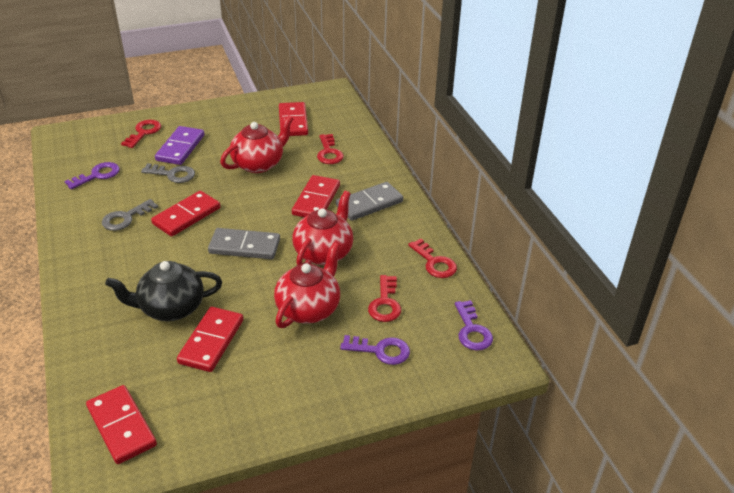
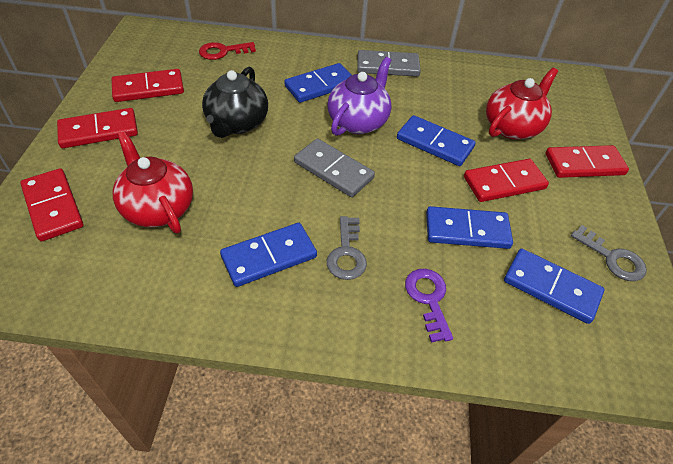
blue domino: 0 -> 5
purple domino: 1 -> 0
purple key: 3 -> 1
purple teapot: 0 -> 1
red key: 4 -> 1
red teapot: 3 -> 2

